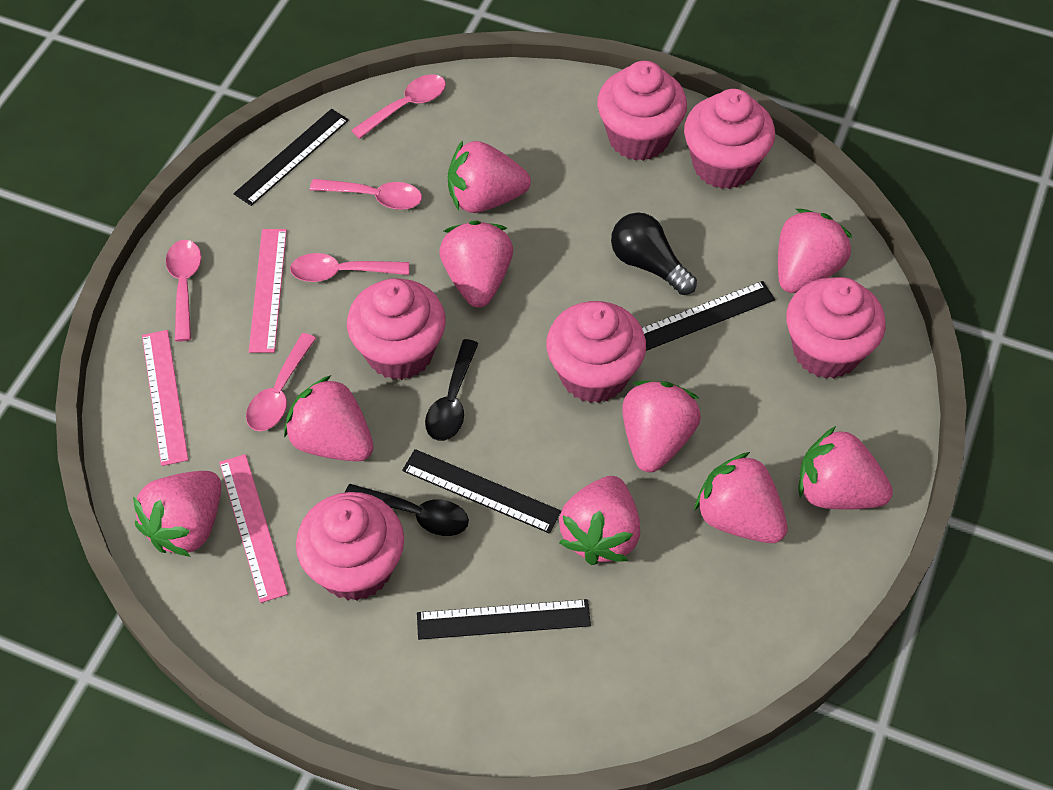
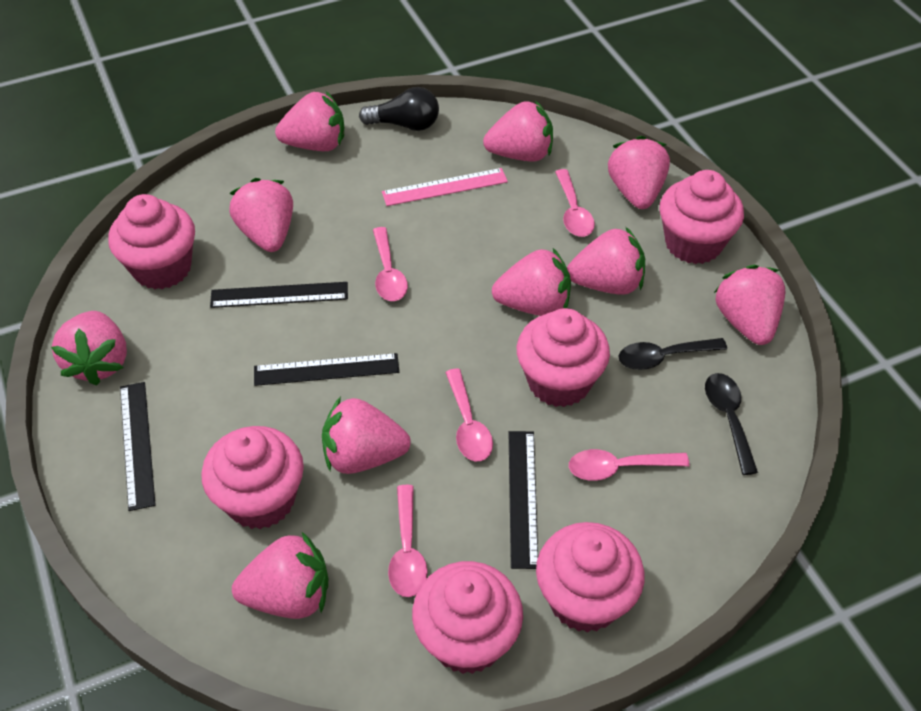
pink ruler: 3 -> 1
pink strawberry: 9 -> 10

